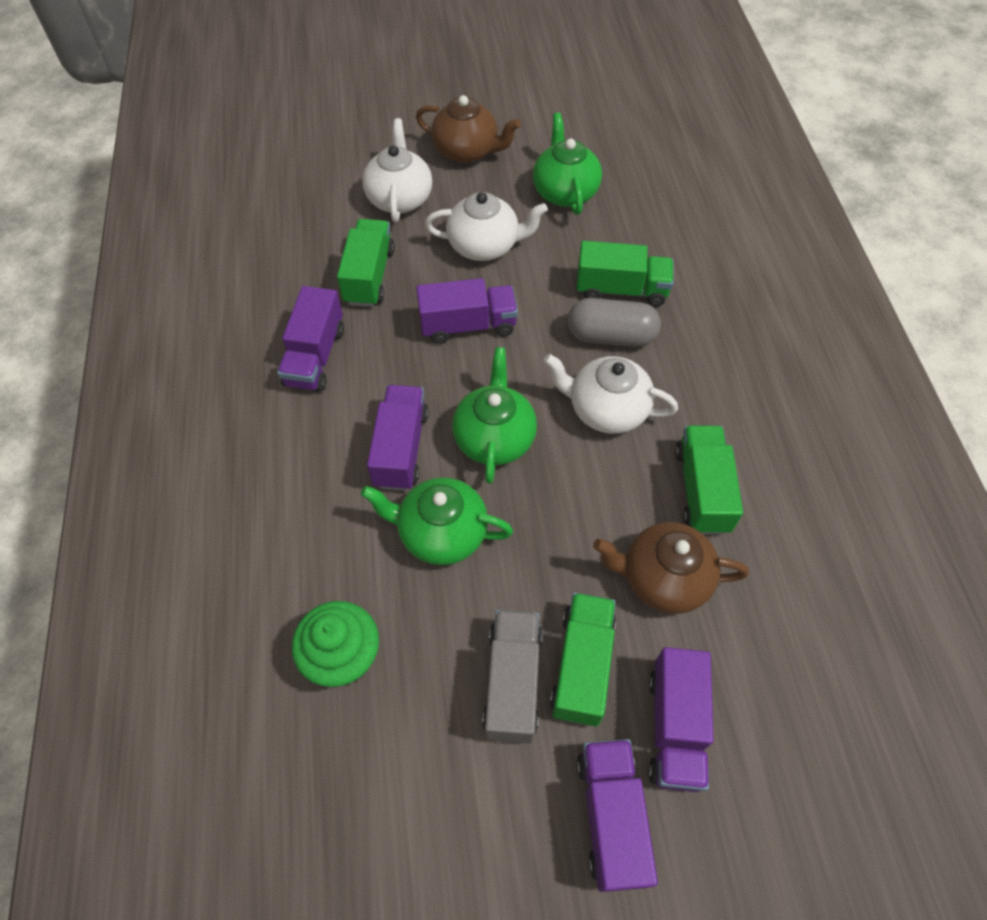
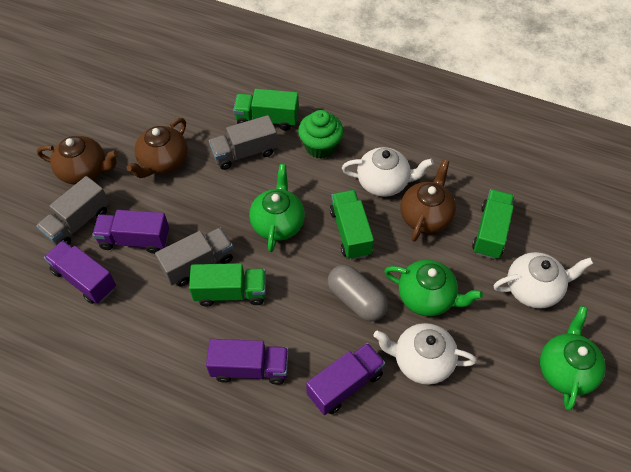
brown teapot: 2 -> 3
grey truck: 1 -> 3
purple truck: 5 -> 4

